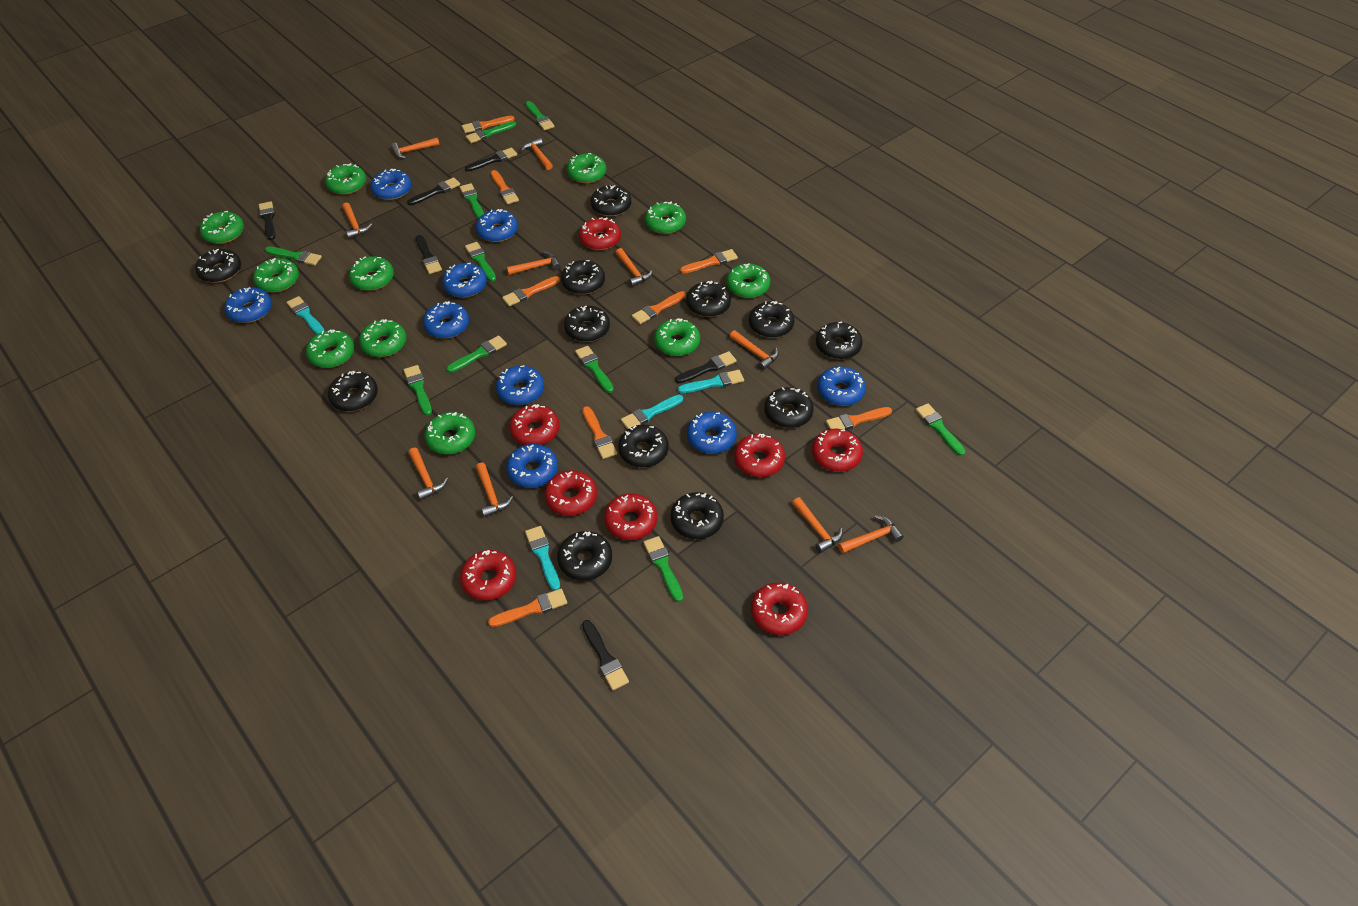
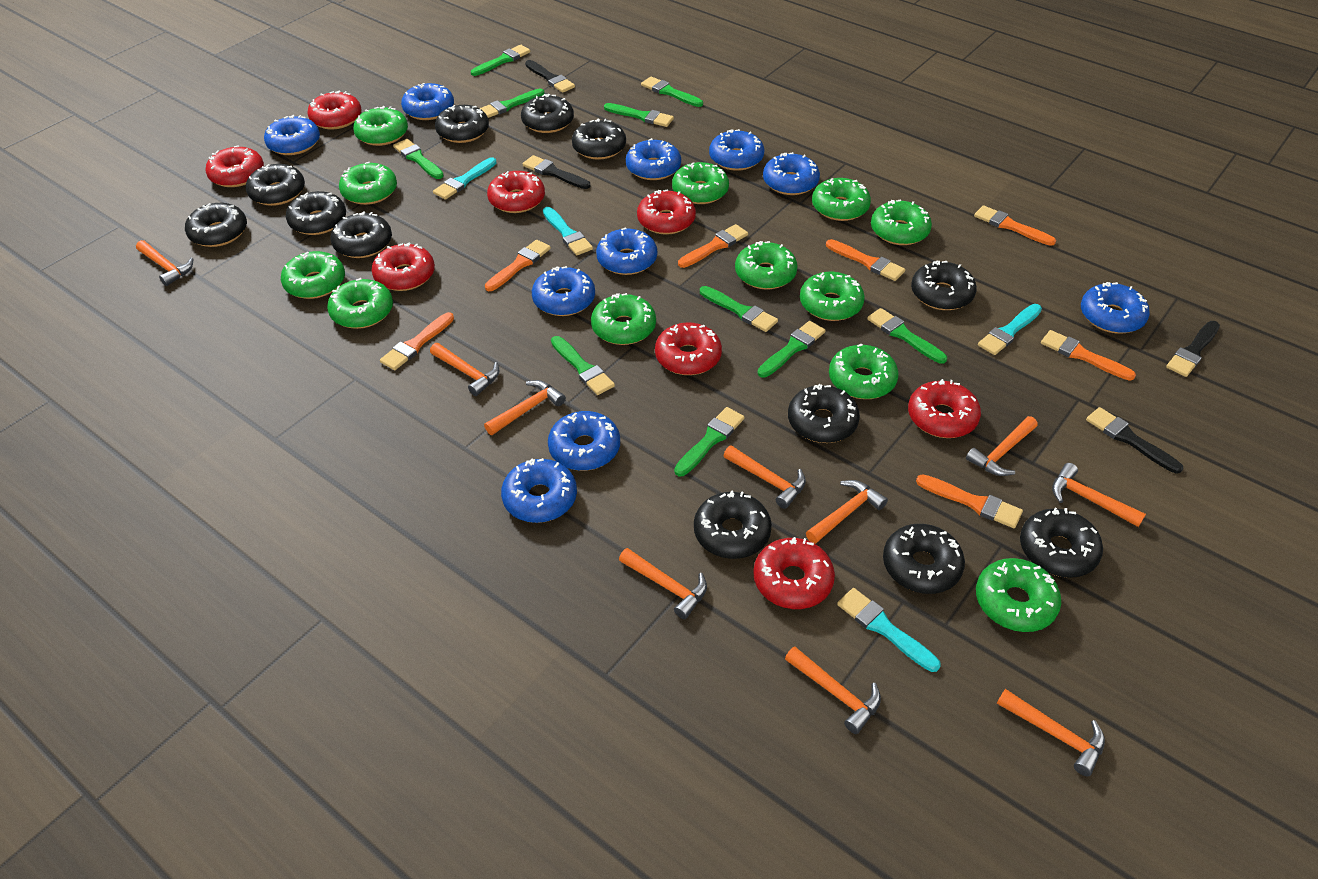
black brush: 6 -> 4
blue donut: 9 -> 10
green donut: 11 -> 12
orange brush: 8 -> 7

